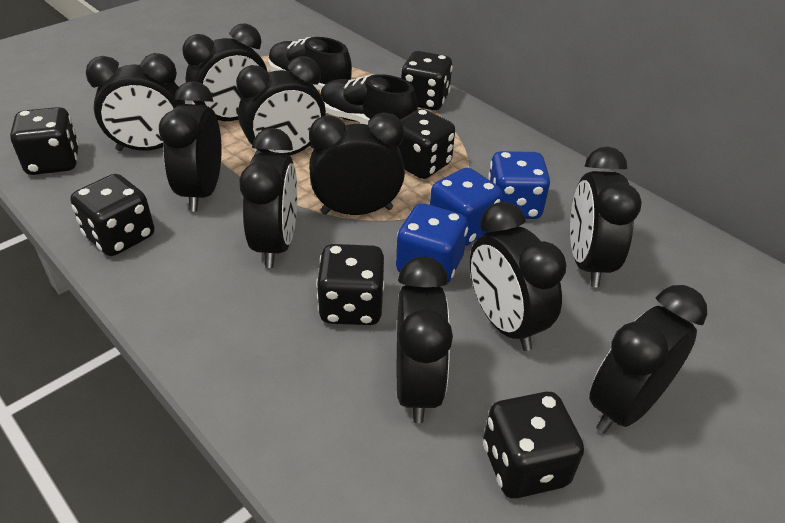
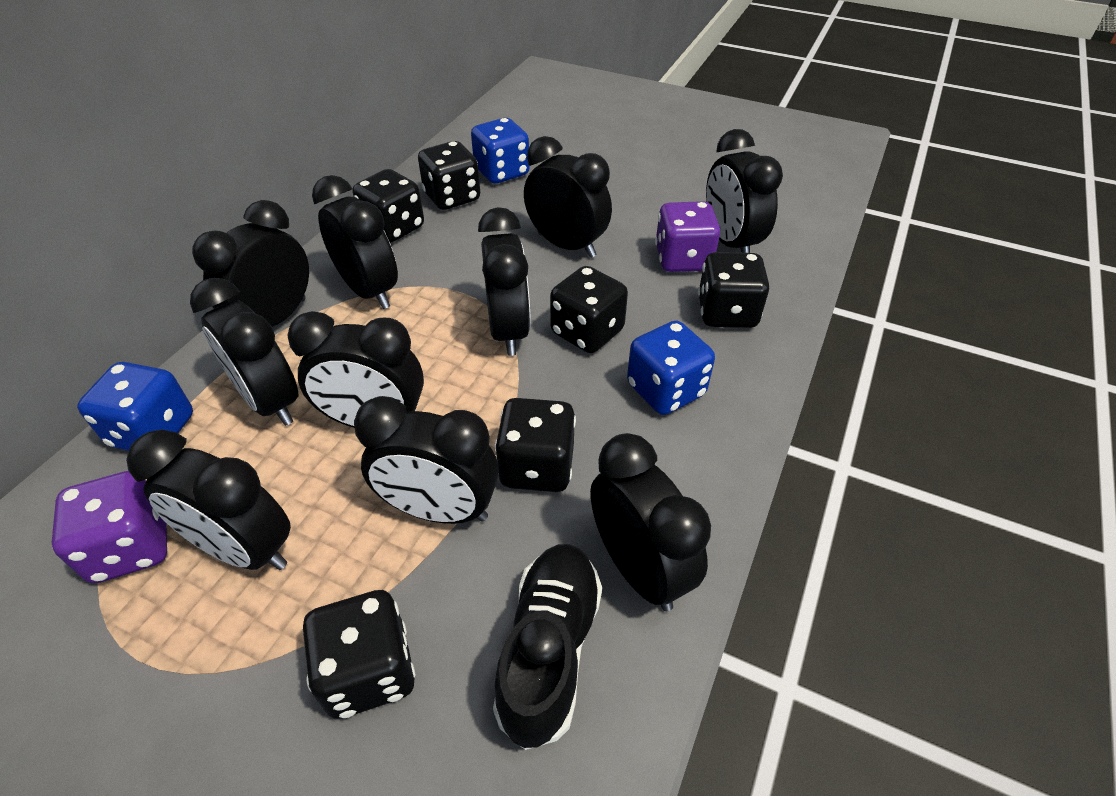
black shoe: 2 -> 1
purple dice: 0 -> 2

